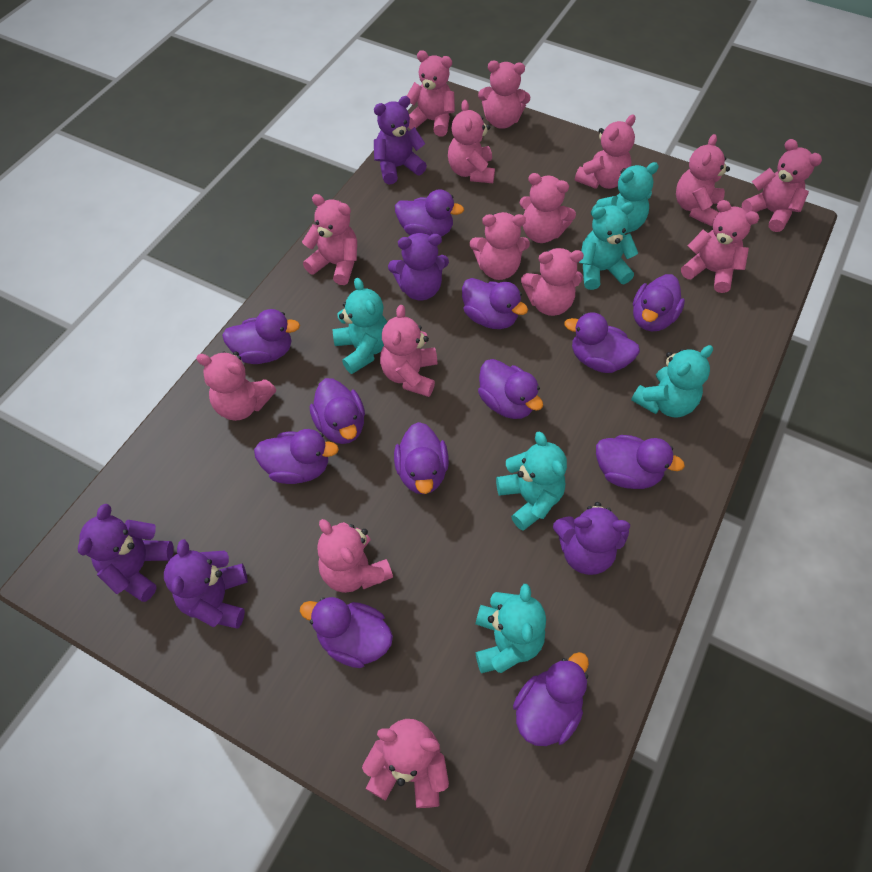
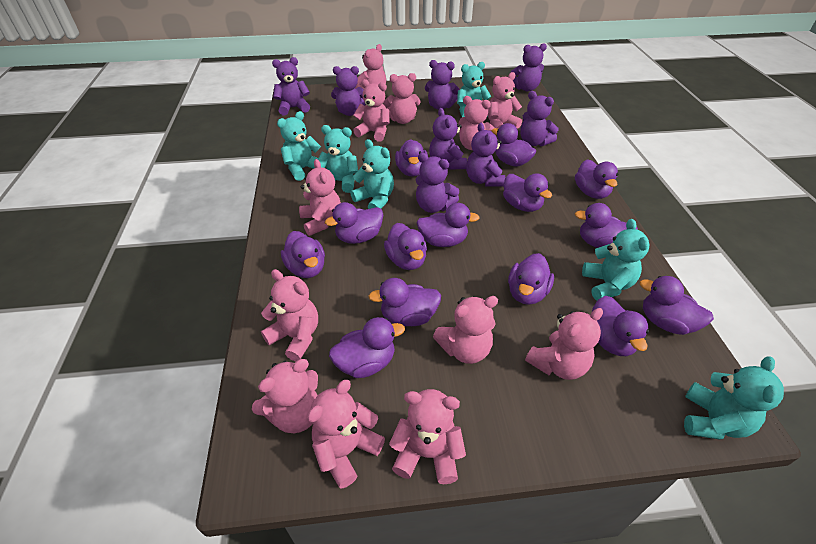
pink teddy bear: 15 -> 12
purple duck: 12 -> 14
purple teddy bear: 5 -> 8

